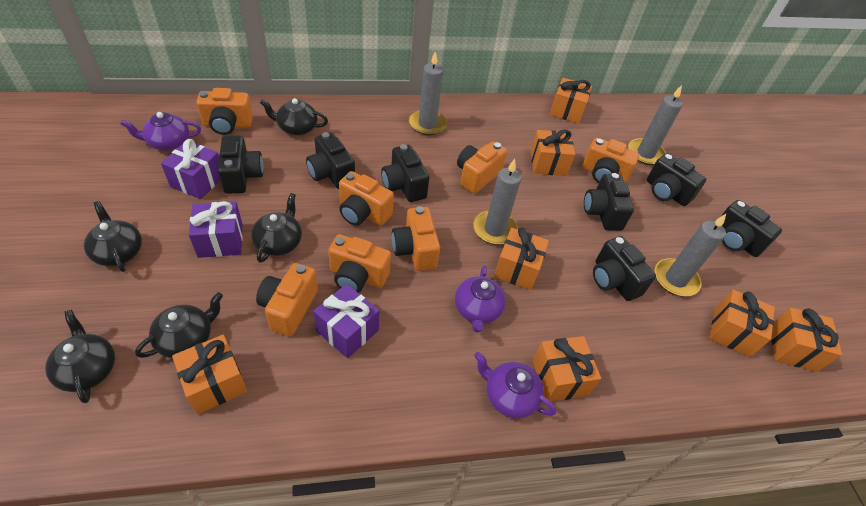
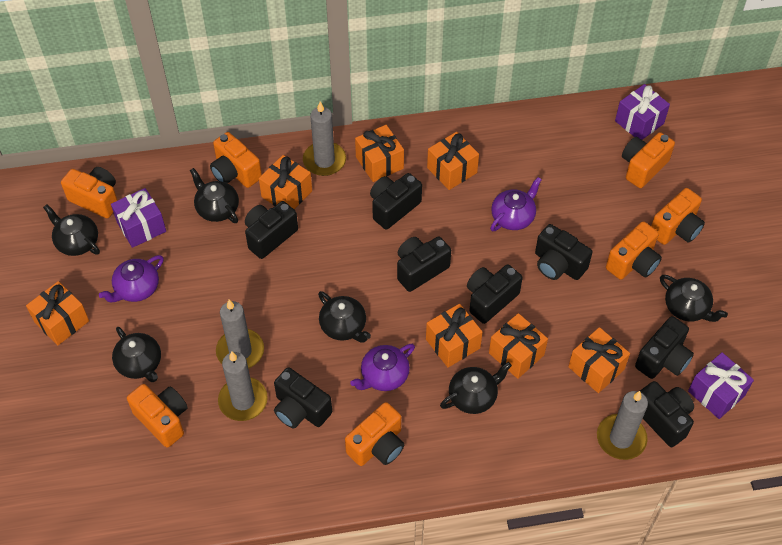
black camera: 7 -> 8
black teapot: 5 -> 6

